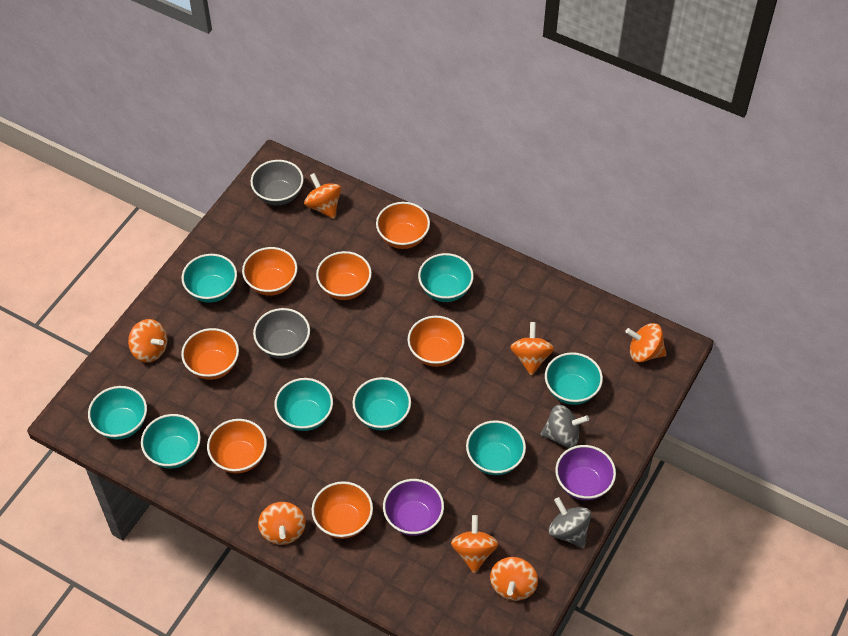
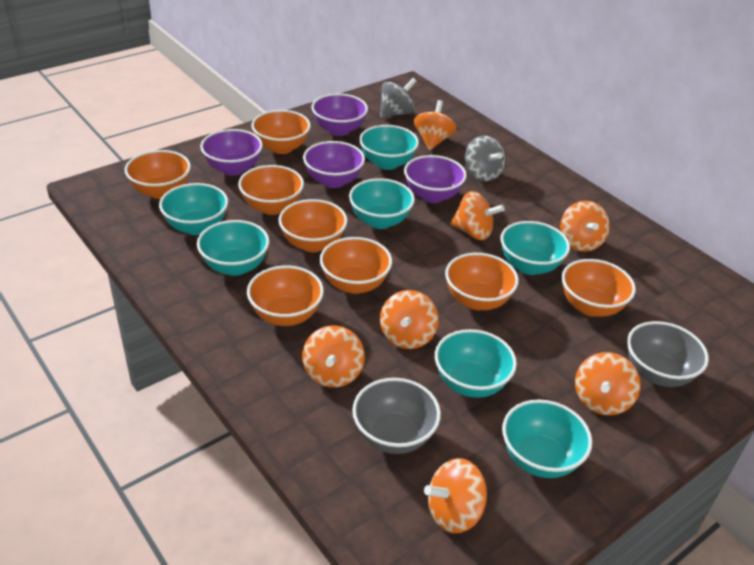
orange bowl: 7 -> 8
purple bowl: 2 -> 4
turquoise bowl: 8 -> 7

